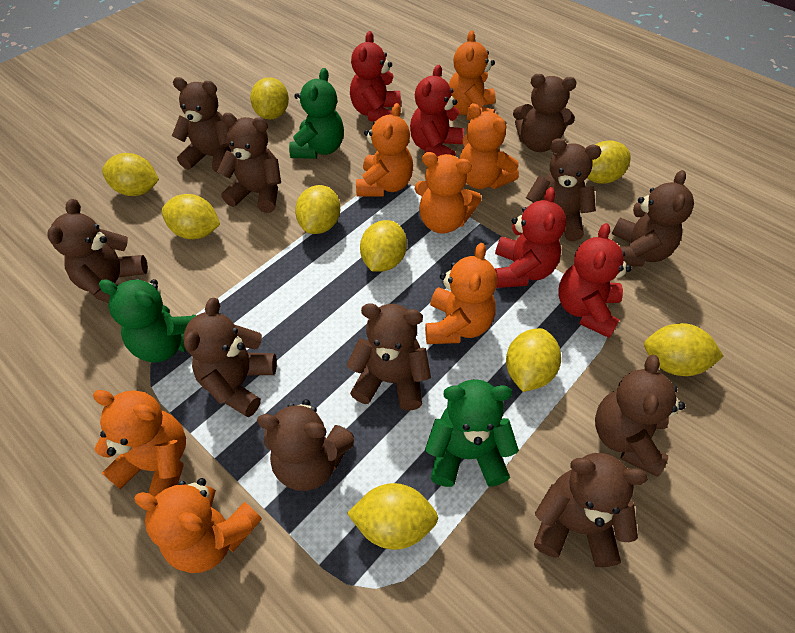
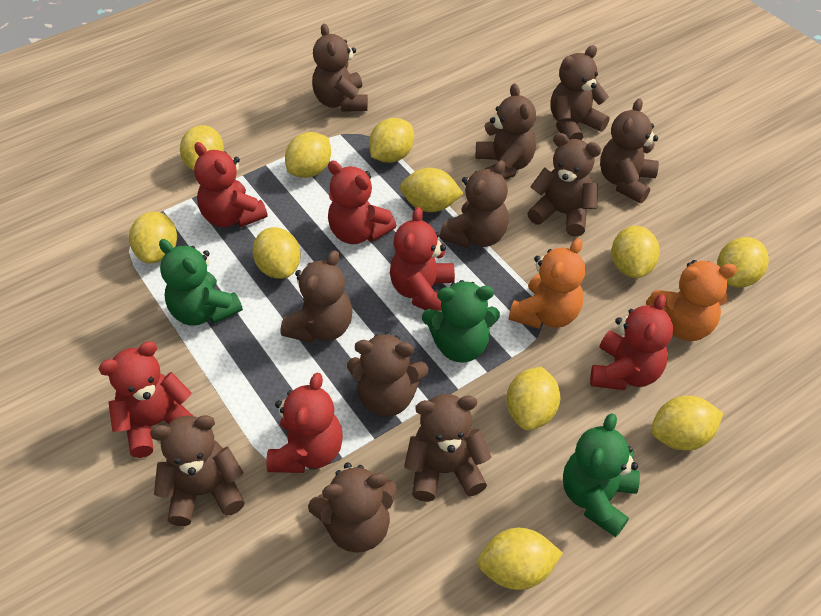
orange teddy bear: 7 -> 2
red teddy bear: 4 -> 6
yellow lemon: 9 -> 11

